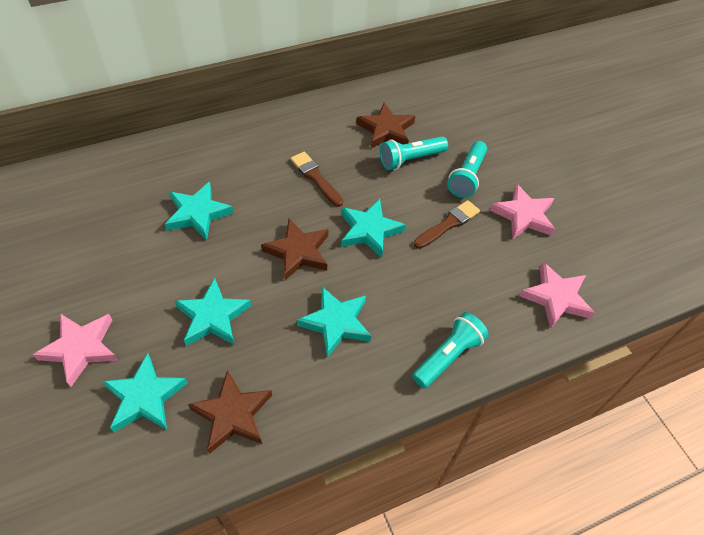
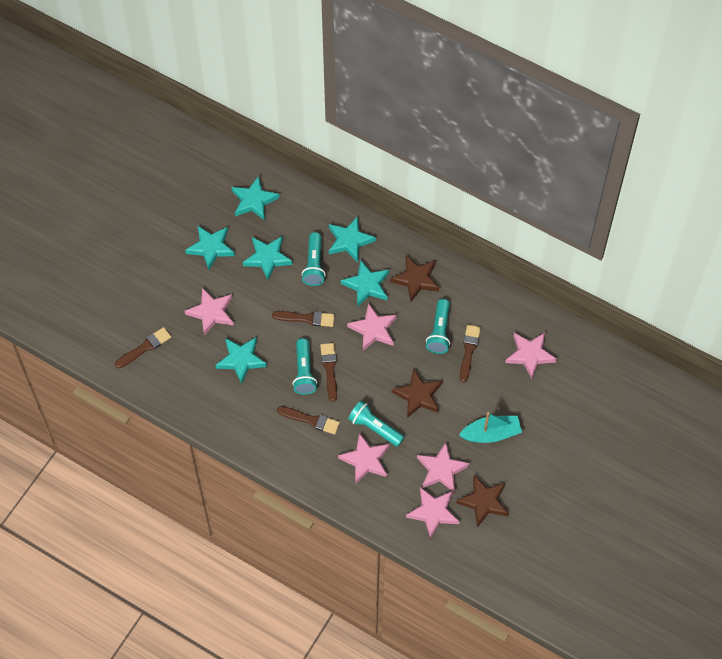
brown brush: 2 -> 5
pink star: 3 -> 6
turquoise boat: 0 -> 1
turquoise flashlight: 3 -> 4
turquoise star: 5 -> 6

